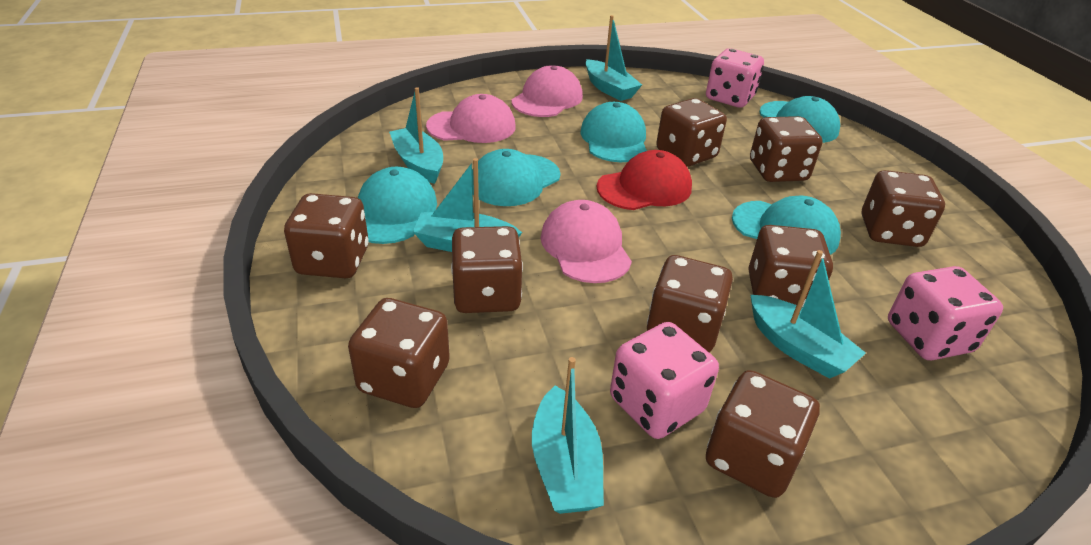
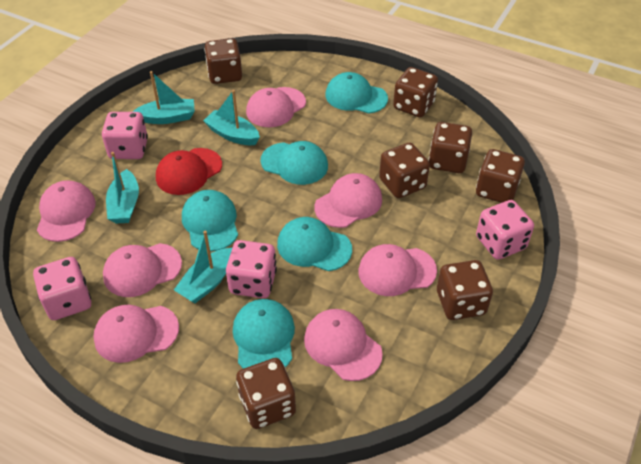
brown dice: 9 -> 7
pink cap: 3 -> 7
pink dice: 3 -> 4
turquoise boat: 5 -> 4

